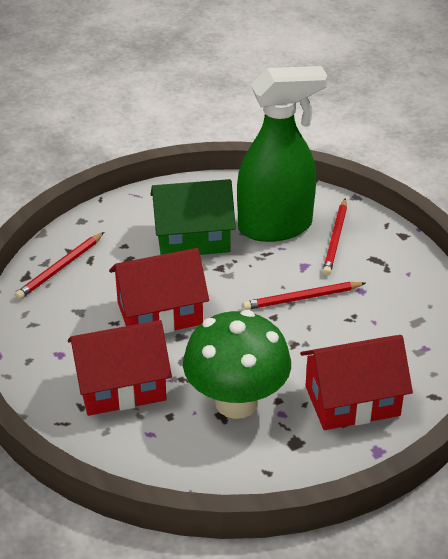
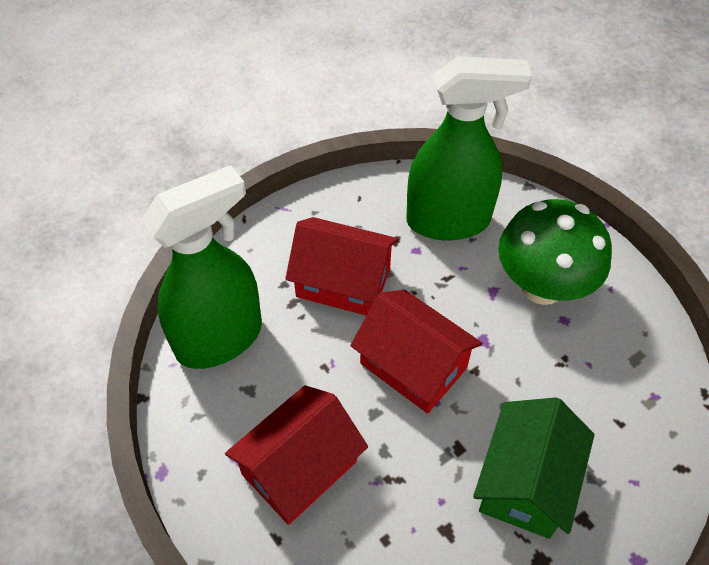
green spray bottle: 1 -> 2
red pencil: 3 -> 0

